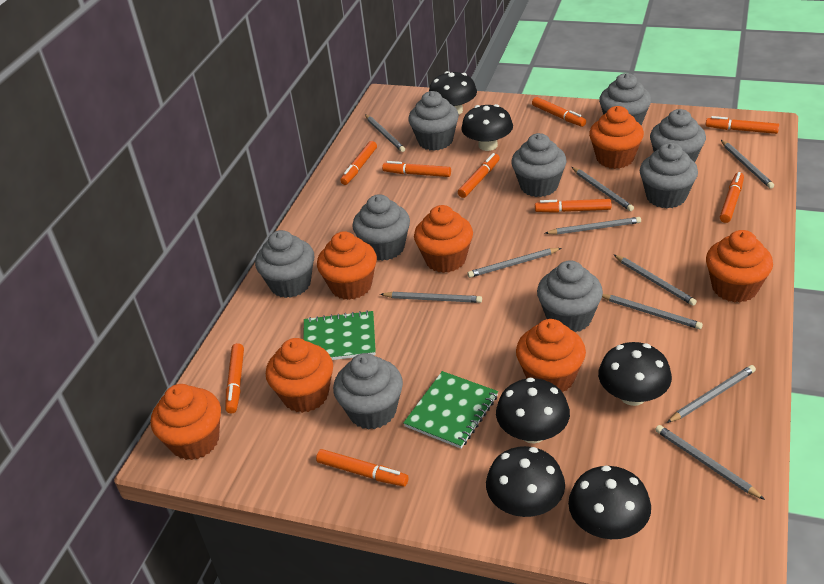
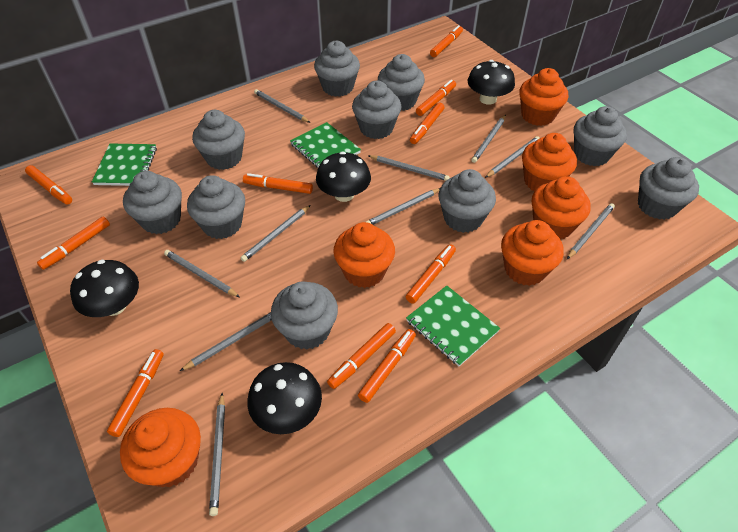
black mushroom: 6 -> 4
green notebook: 2 -> 3
grey cupcake: 9 -> 10
orange cupcake: 7 -> 6
orange marker: 9 -> 10

